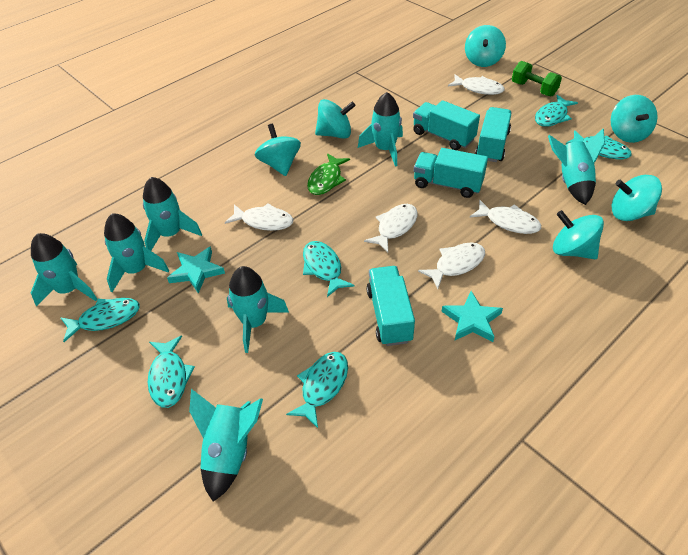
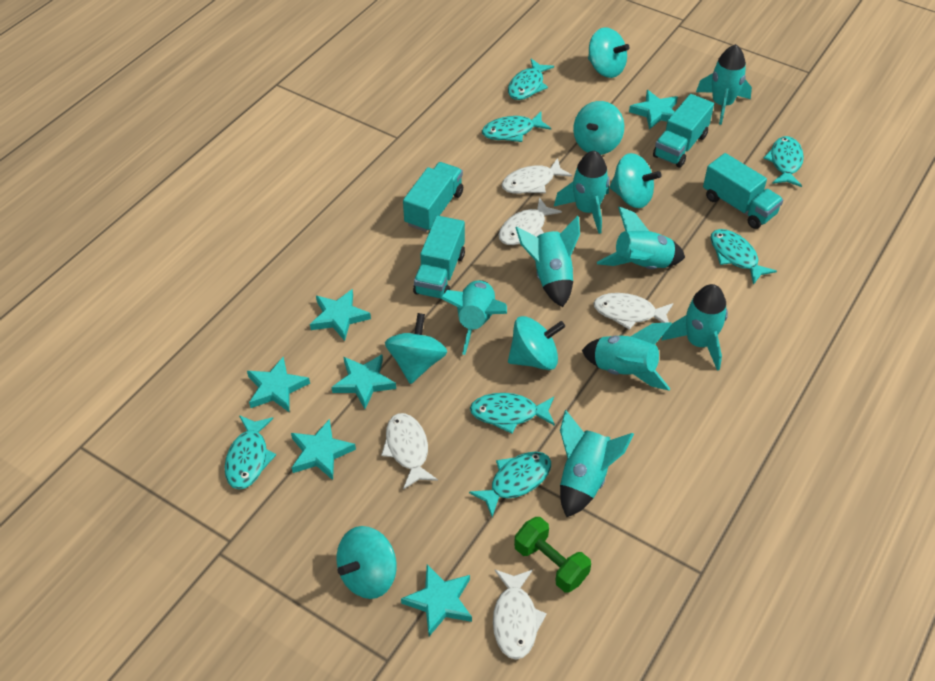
green fish: 1 -> 0
turquoise fish: 6 -> 7
turquoise rocket: 7 -> 8
turquoise star: 2 -> 6

